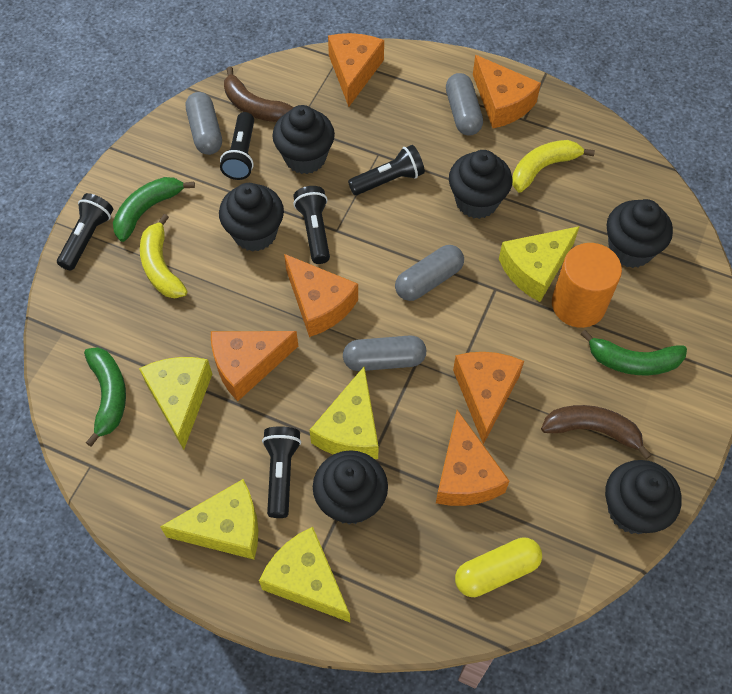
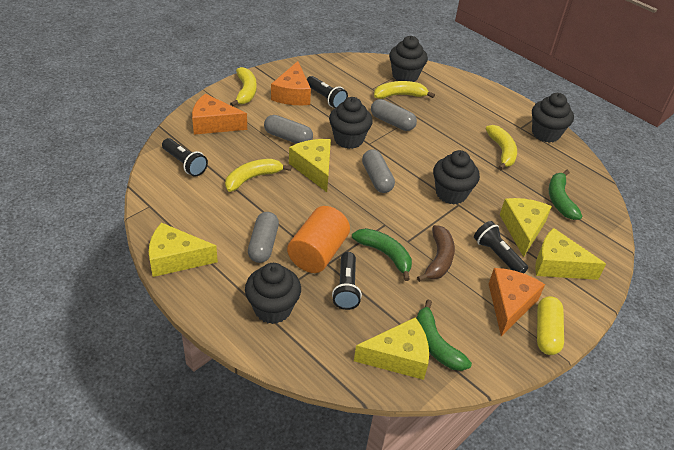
black cupcake: 6 -> 5
black flashlight: 5 -> 4
brown banana: 2 -> 1
orange cheese: 6 -> 3
yellow banana: 2 -> 4

